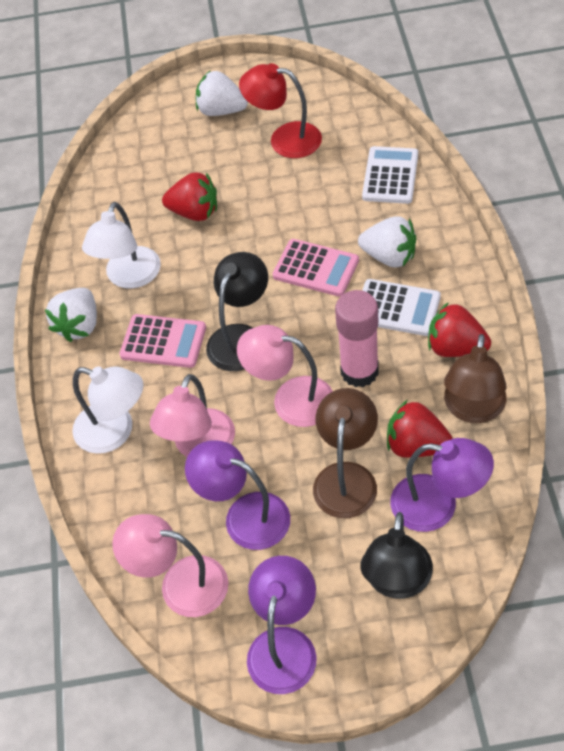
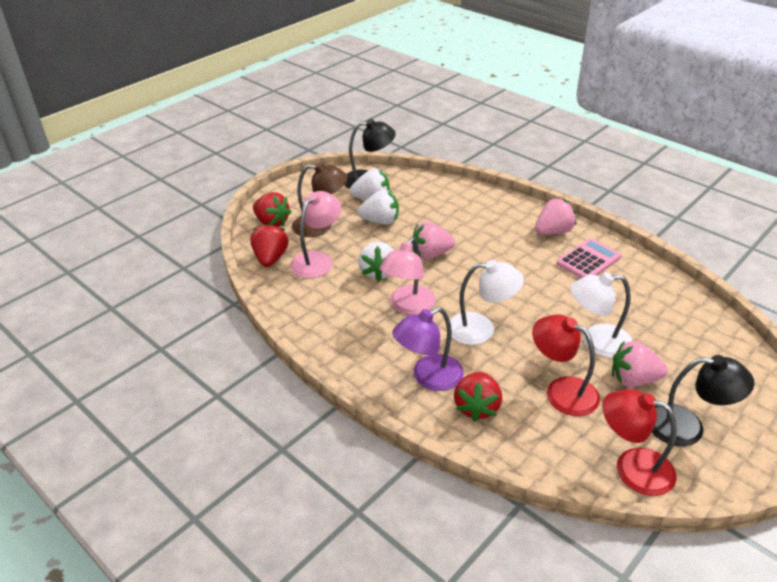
brown lamp: 2 -> 1
pink calculator: 2 -> 1
pink glue stick: 1 -> 0
pink lamp: 3 -> 2
pink strawberry: 0 -> 3
purple lamp: 3 -> 1
red lamp: 1 -> 2
white calculator: 2 -> 0

